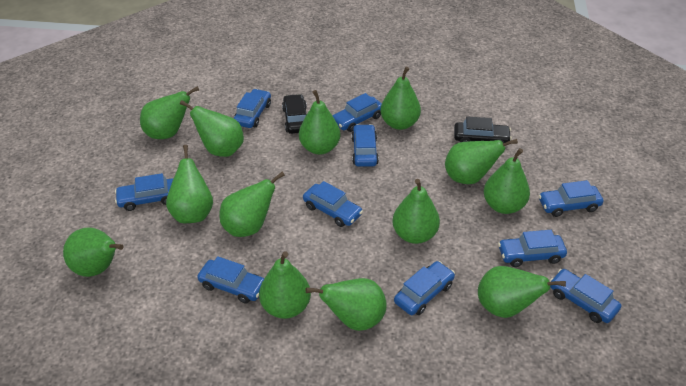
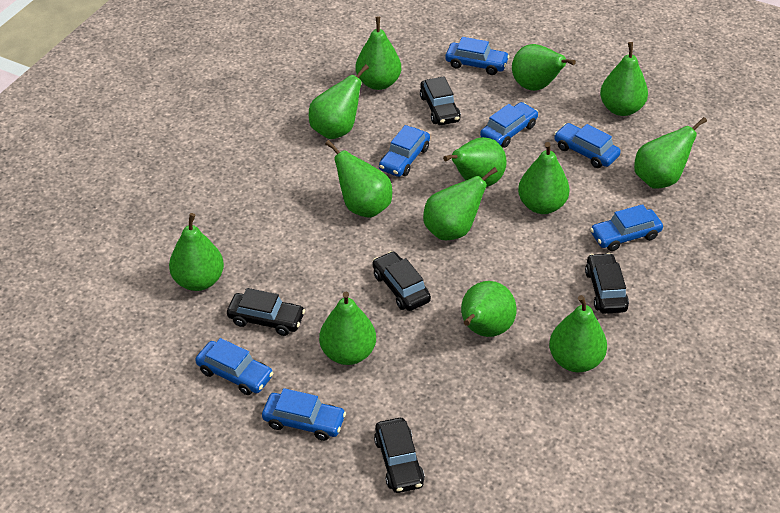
black car: 2 -> 5
blue car: 10 -> 7

